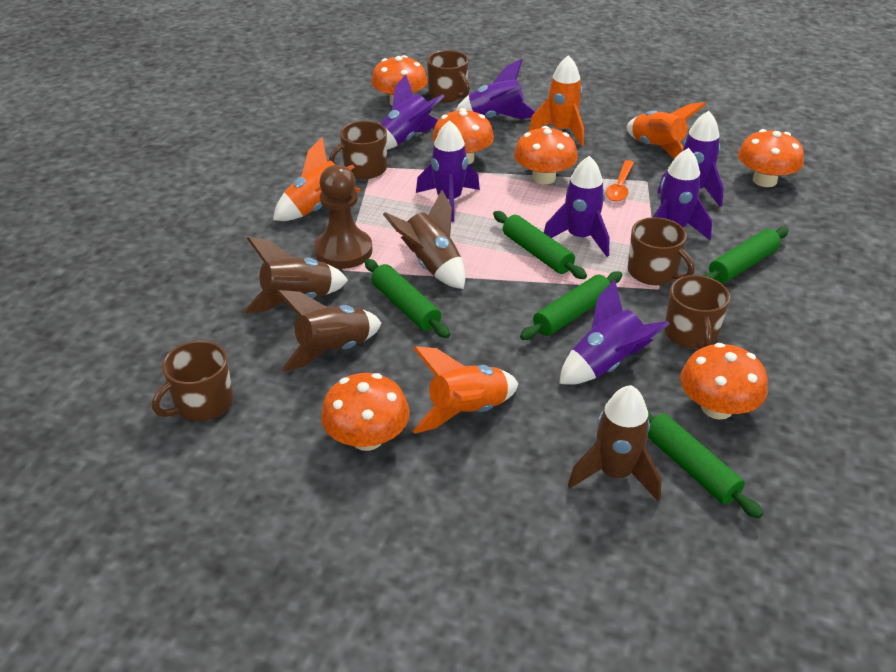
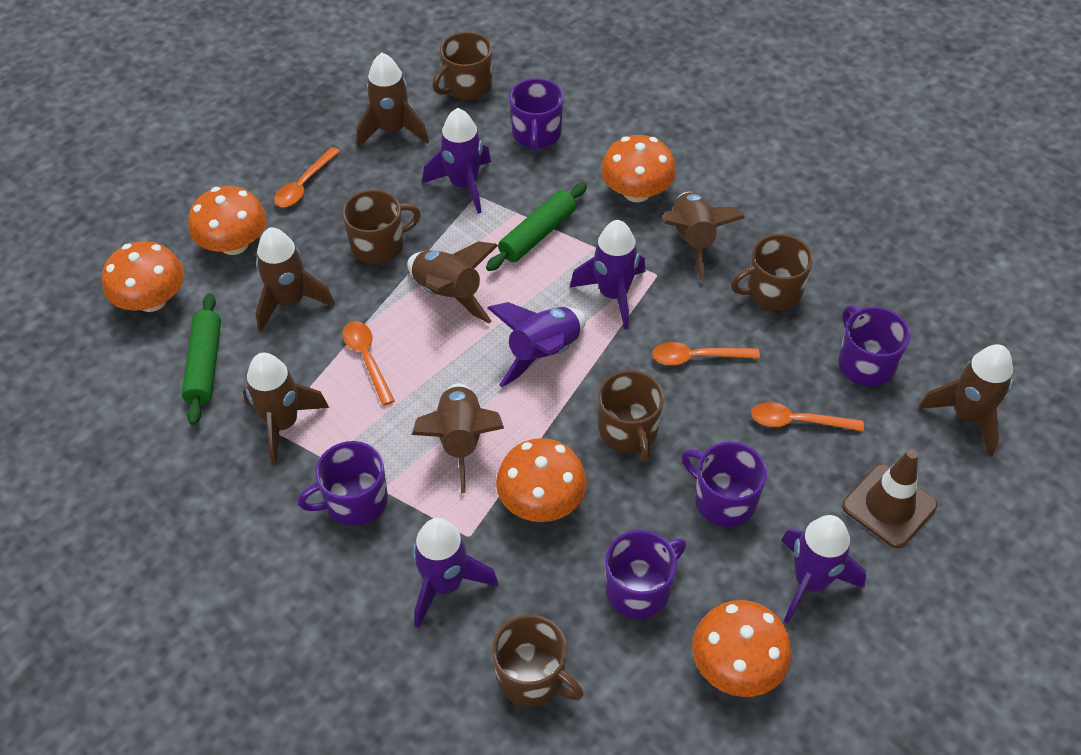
brown pawn: 1 -> 0
brown rocket: 4 -> 7
brown traffic cone: 0 -> 1
green rolling pin: 5 -> 2
orange mushroom: 6 -> 5
orange rocket: 4 -> 0
orange spoon: 1 -> 4
purple mug: 0 -> 5
purple rocket: 7 -> 5

